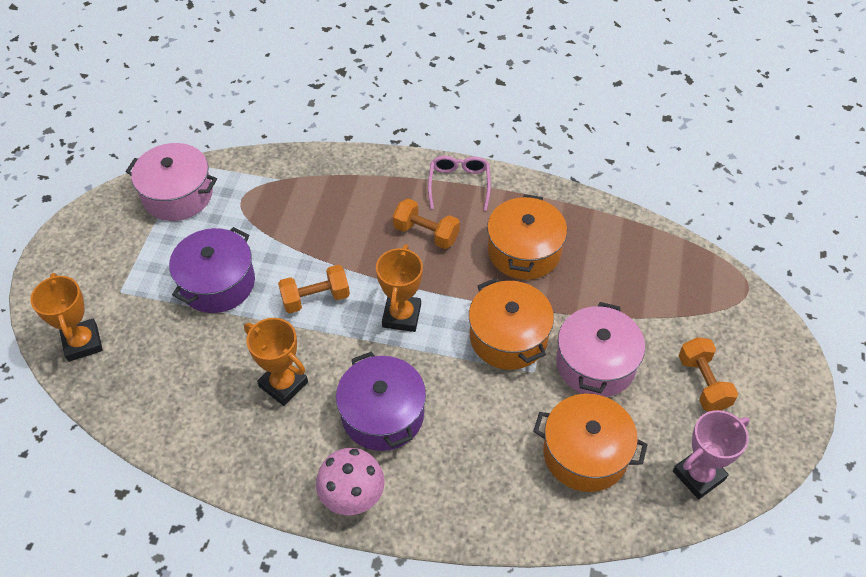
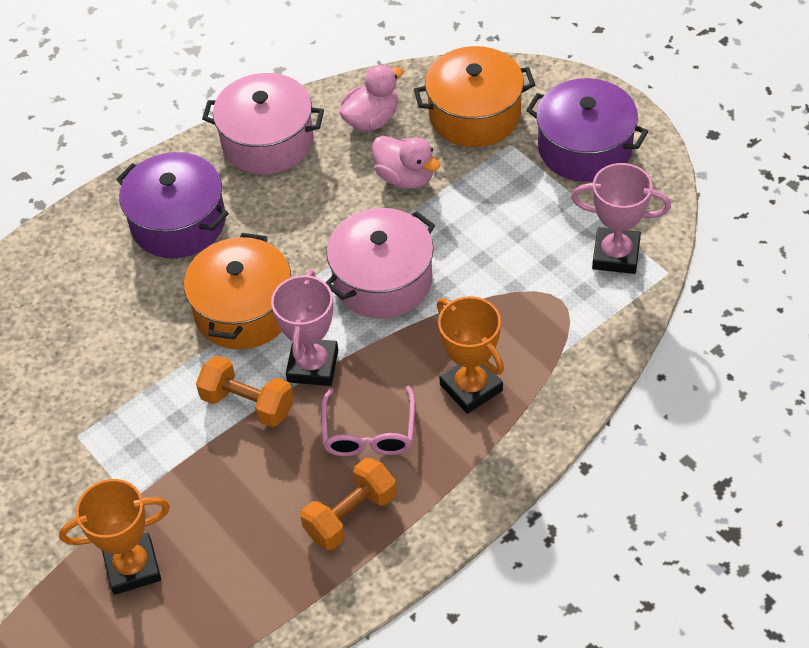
orange dumbbell: 3 -> 2
orange pot: 3 -> 2
orange trophy: 3 -> 2
pink duck: 0 -> 2
pink mushroom: 1 -> 0
pink trophy: 1 -> 2

